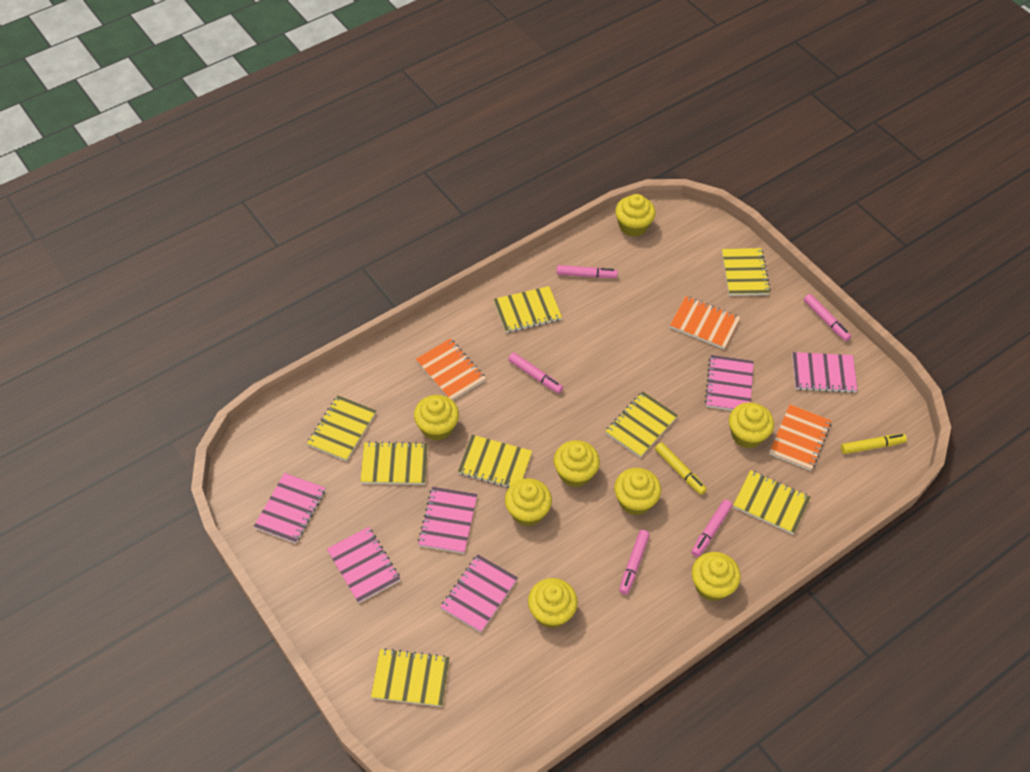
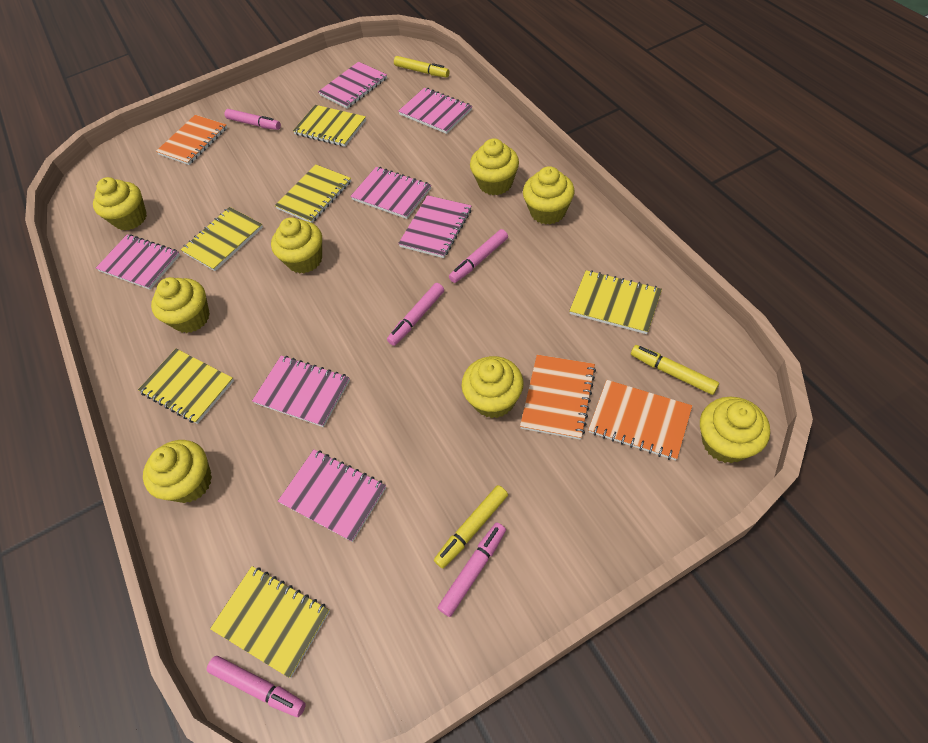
pink notebook: 6 -> 7
yellow marker: 2 -> 3
yellow notebook: 8 -> 6

